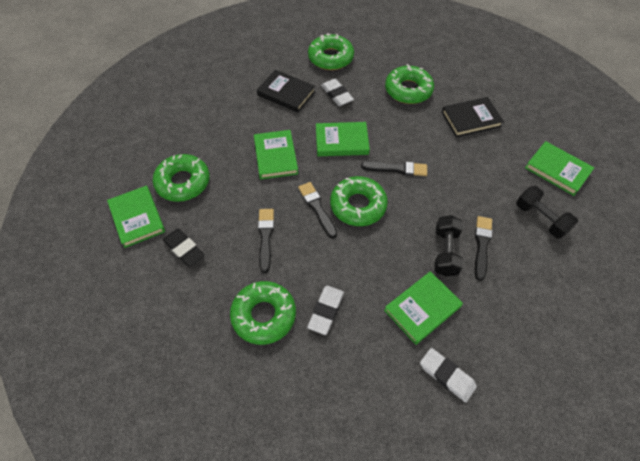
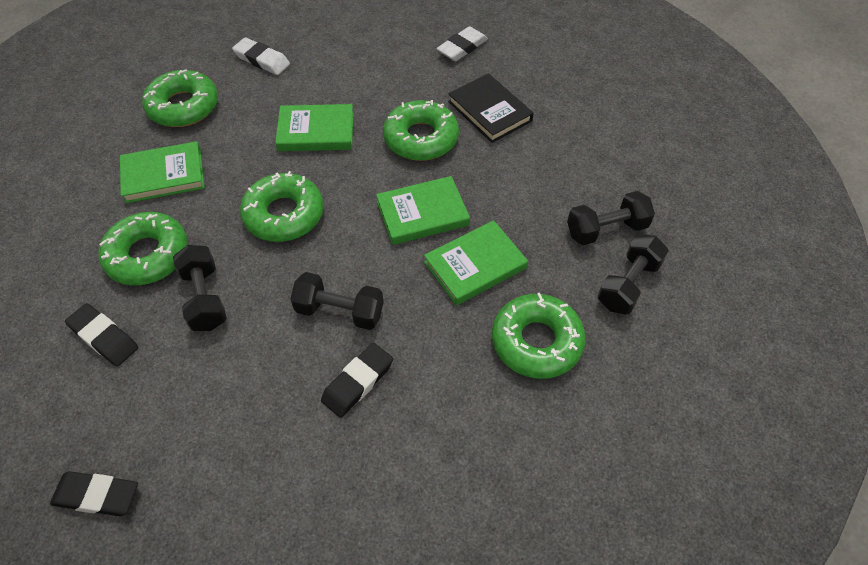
black book: 2 -> 1
black brush: 4 -> 0
black dumbbell: 2 -> 4
black eraser: 1 -> 3
green book: 5 -> 4
white eraser: 3 -> 2

